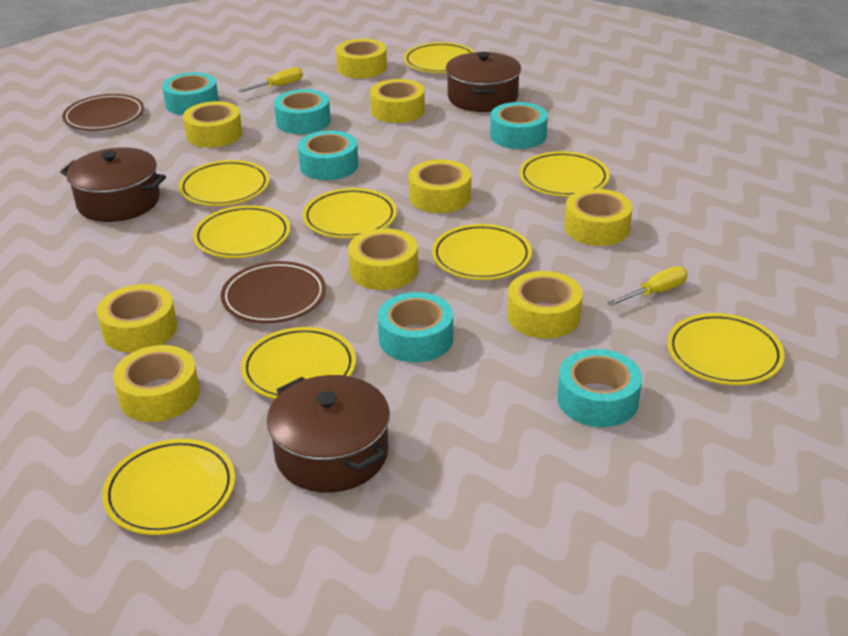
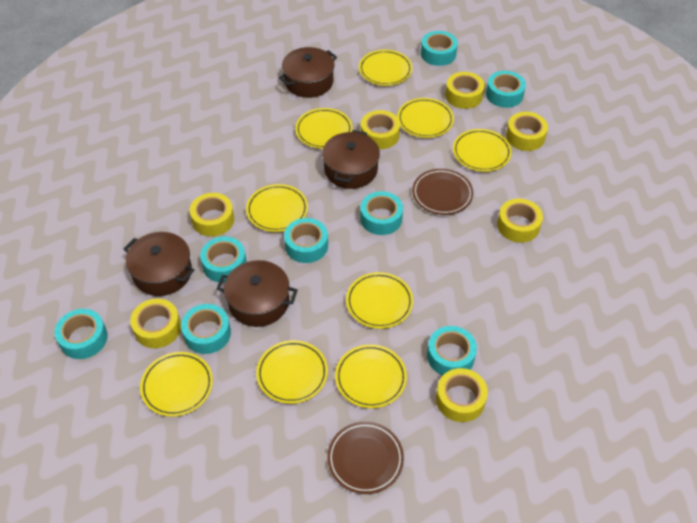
brown pot: 3 -> 4
turquoise tape: 6 -> 8
yellow screwdriver: 2 -> 0
yellow tape: 9 -> 7

